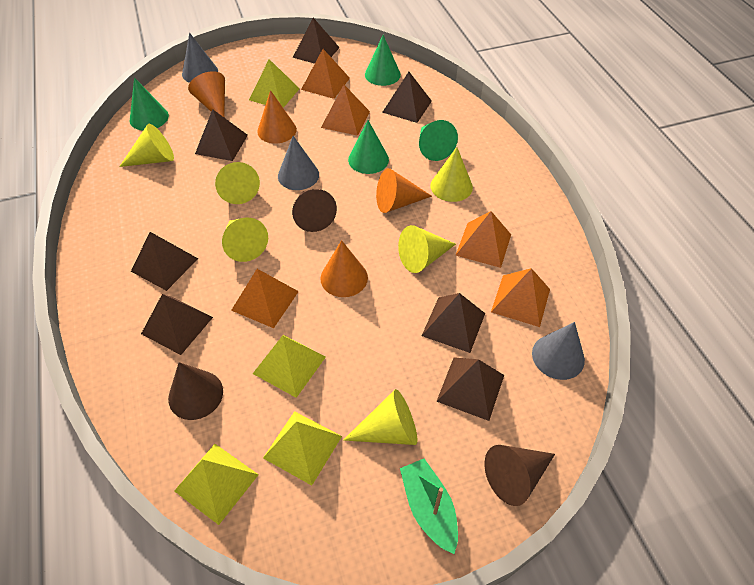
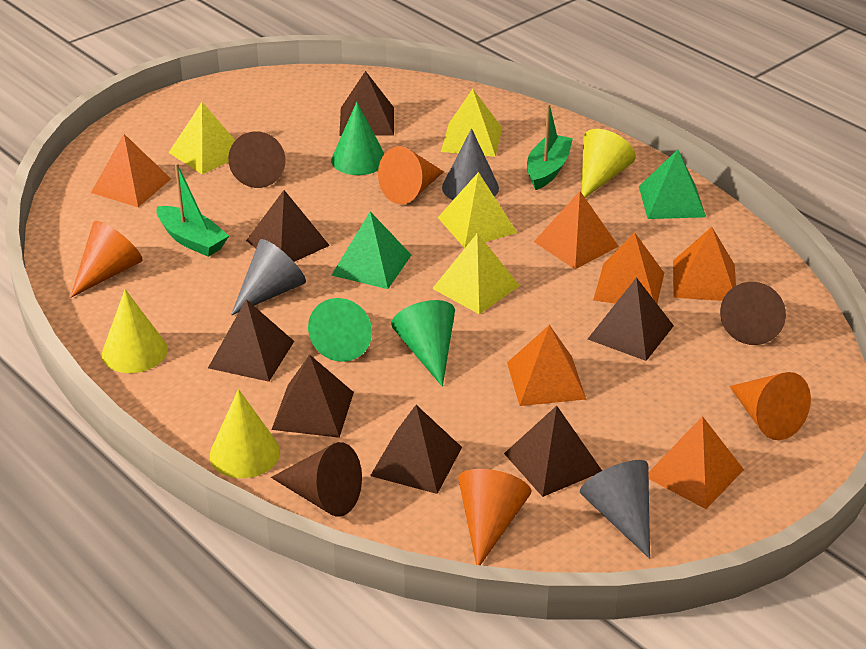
green boat: 1 -> 2
green cone: 4 -> 3
green pyramid: 0 -> 2
orange pyramid: 5 -> 6
yellow cone: 6 -> 3

